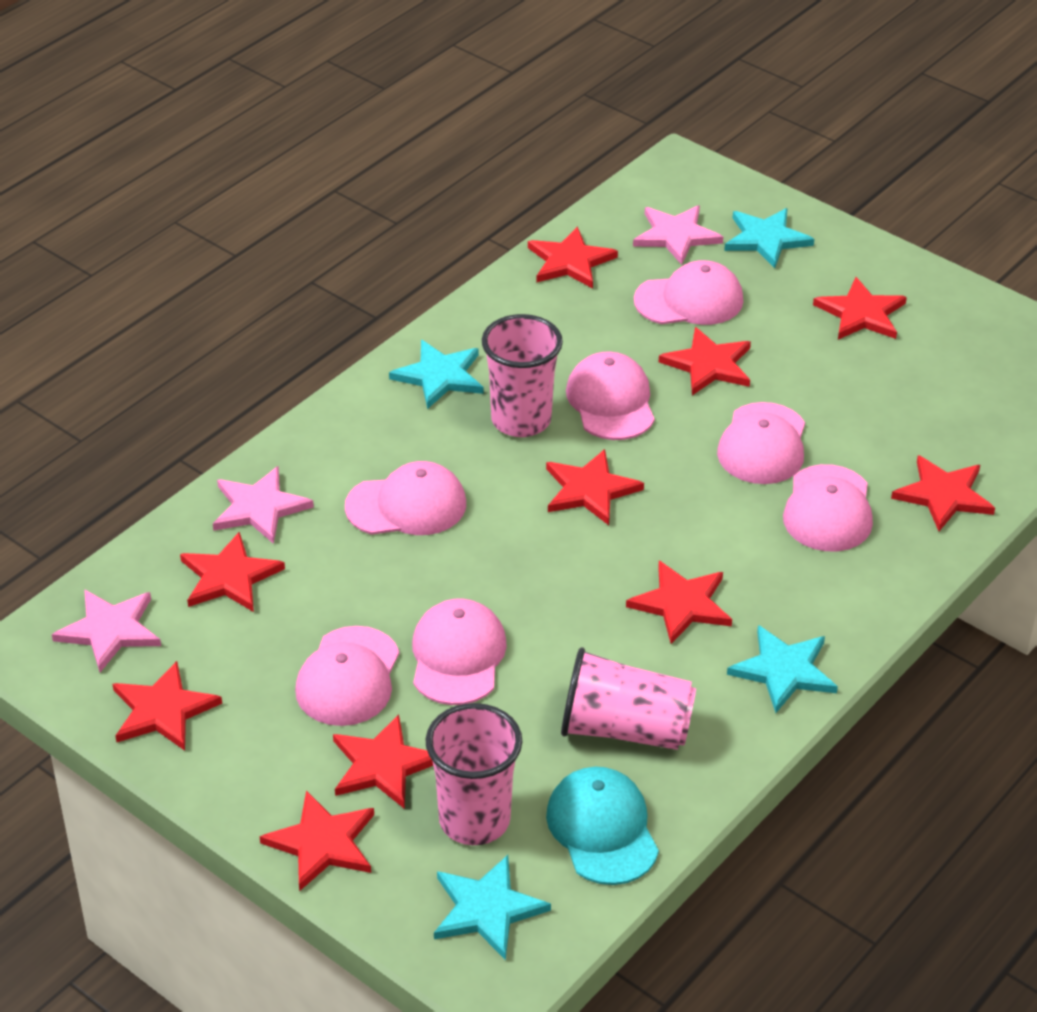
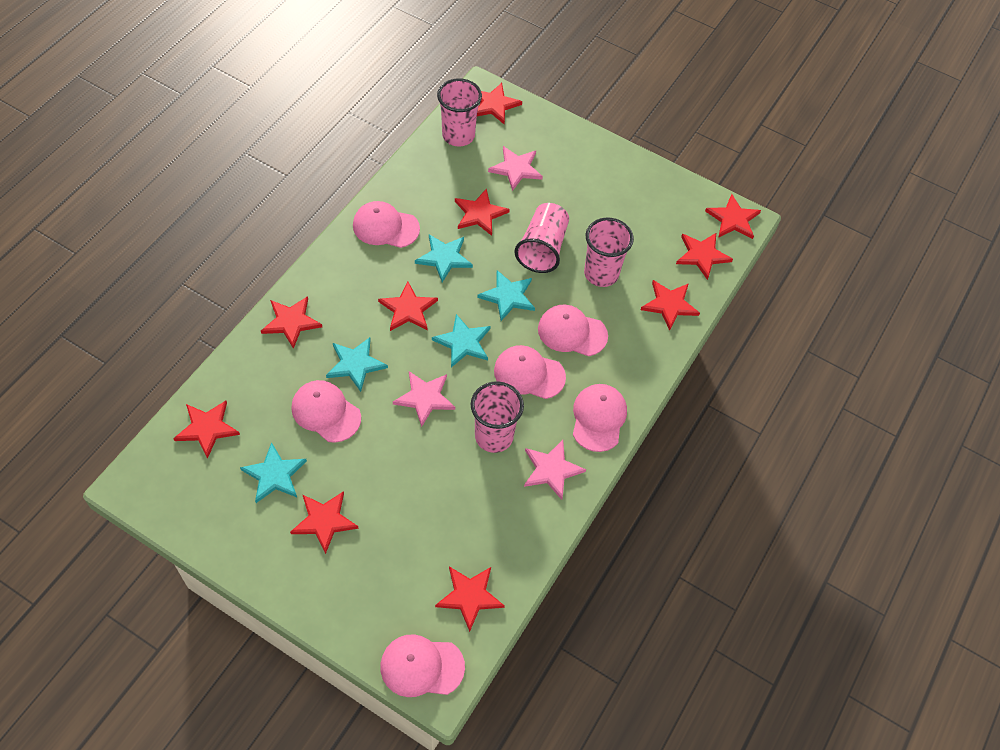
pink cap: 7 -> 6
pink cup: 3 -> 4
turquoise cap: 1 -> 0
turquoise star: 4 -> 5

